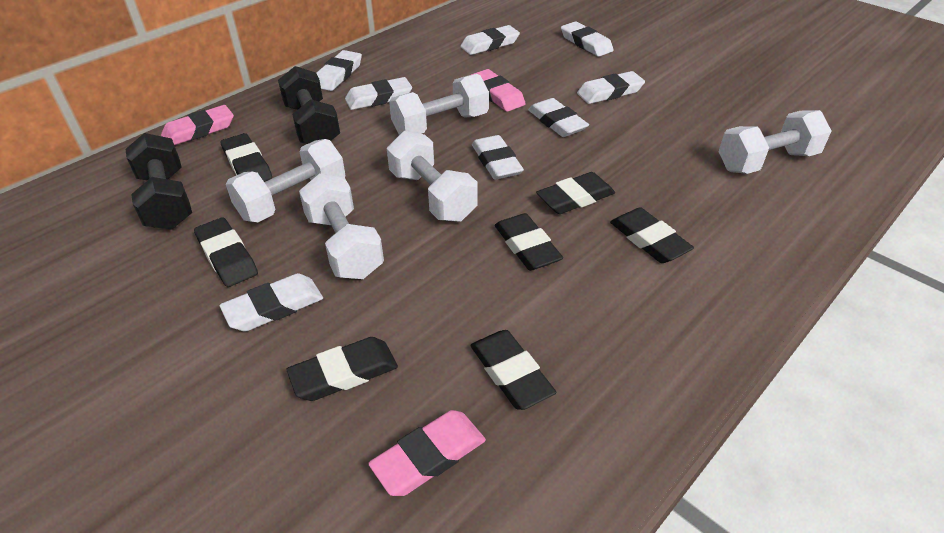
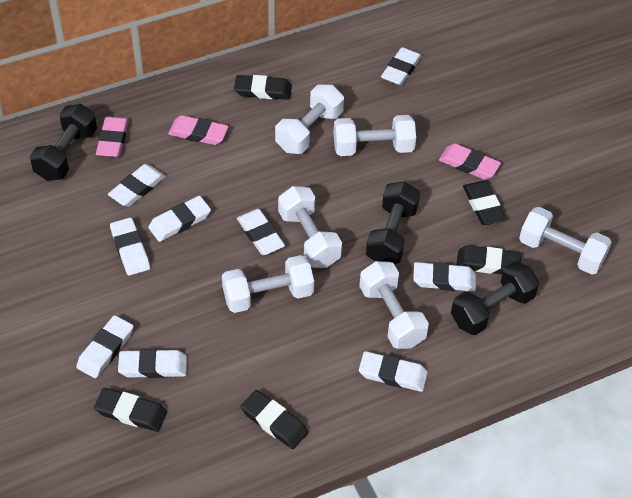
black dumbbell: 2 -> 3
black eraser: 7 -> 5
white dumbbell: 5 -> 6
white eraser: 8 -> 9

